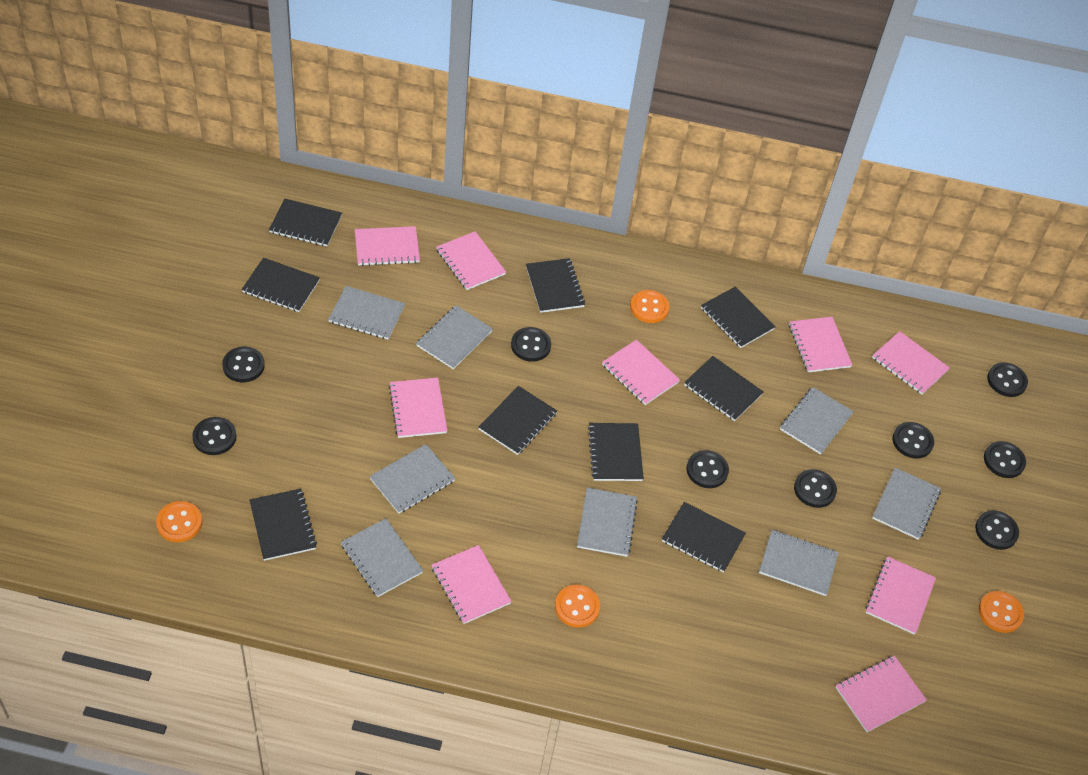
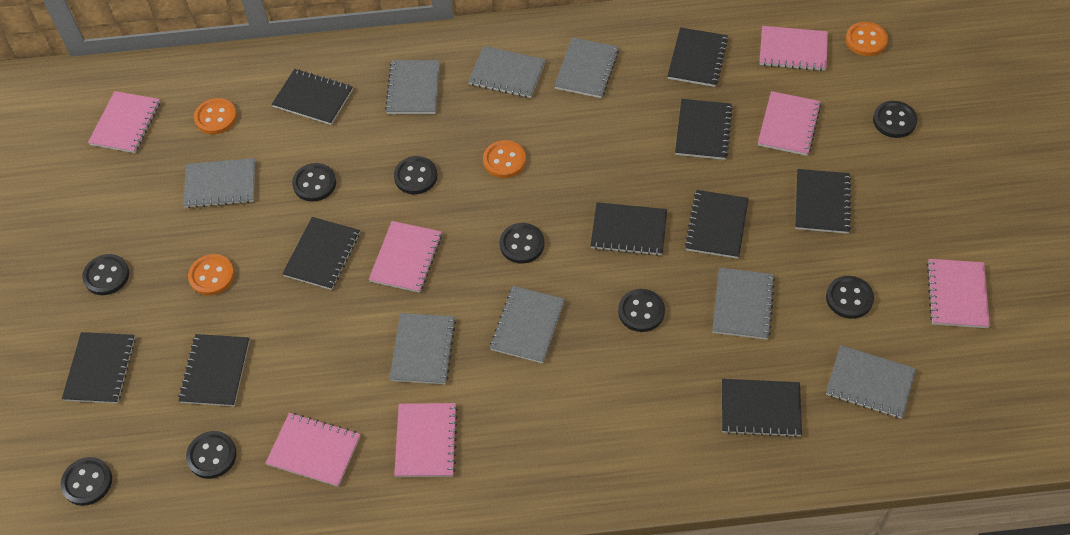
black notebook: 9 -> 10
pink notebook: 9 -> 7

